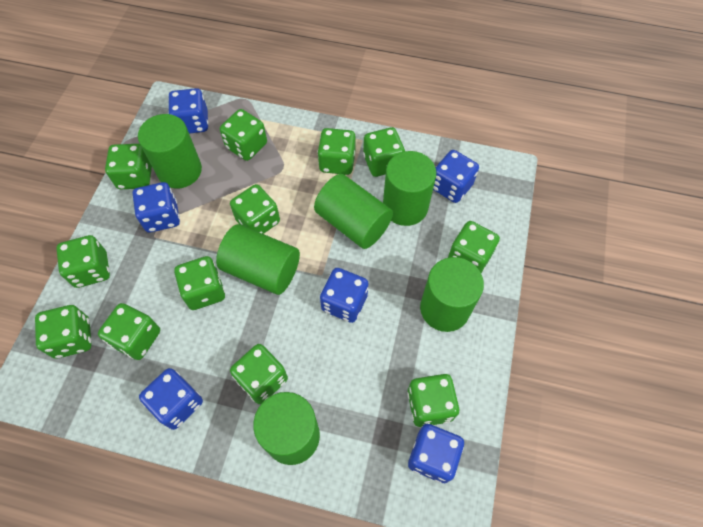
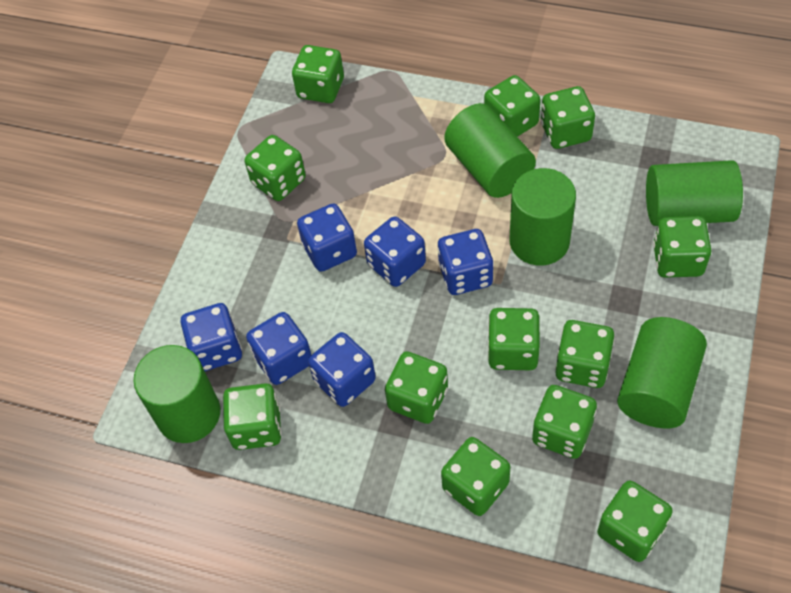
green cylinder: 6 -> 5

